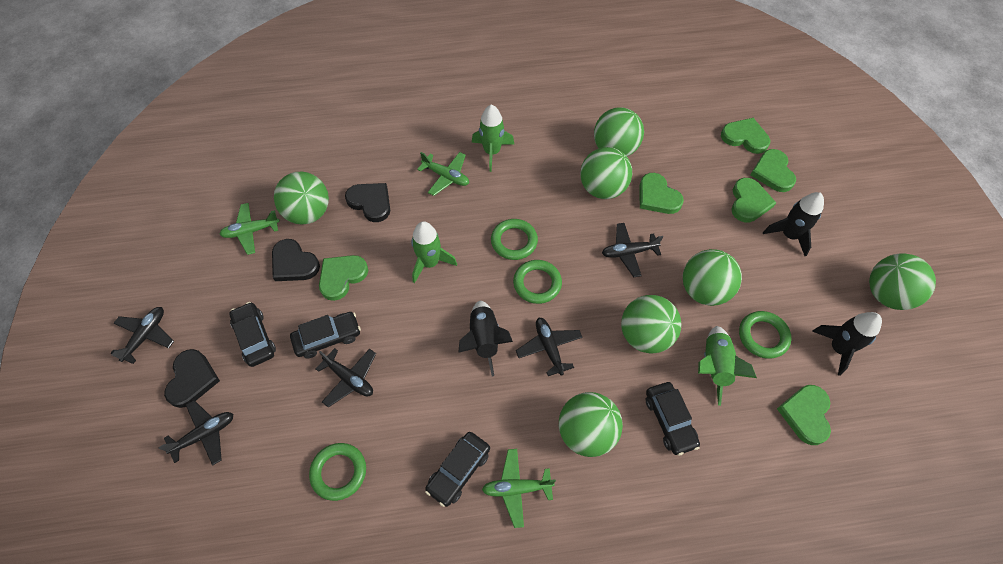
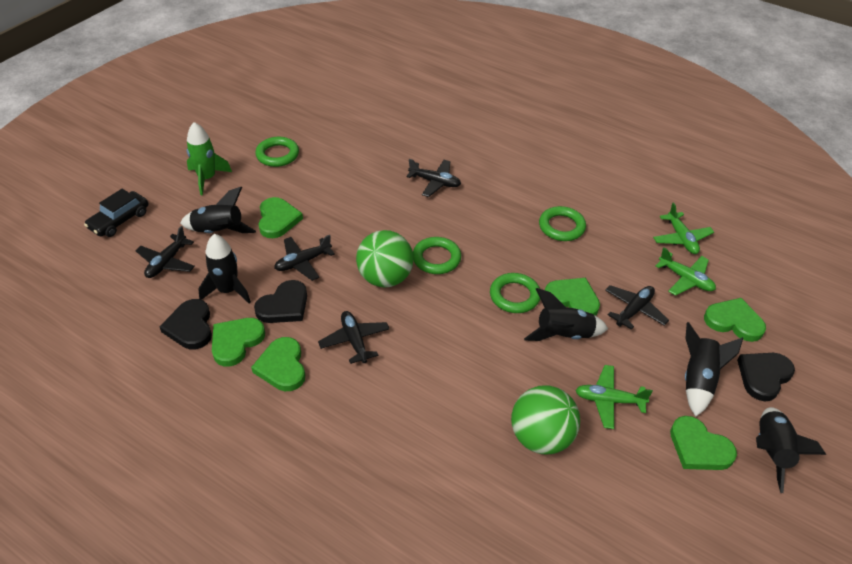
black car: 4 -> 1
black rocket: 3 -> 5
green ball: 7 -> 2
green rocket: 3 -> 1

